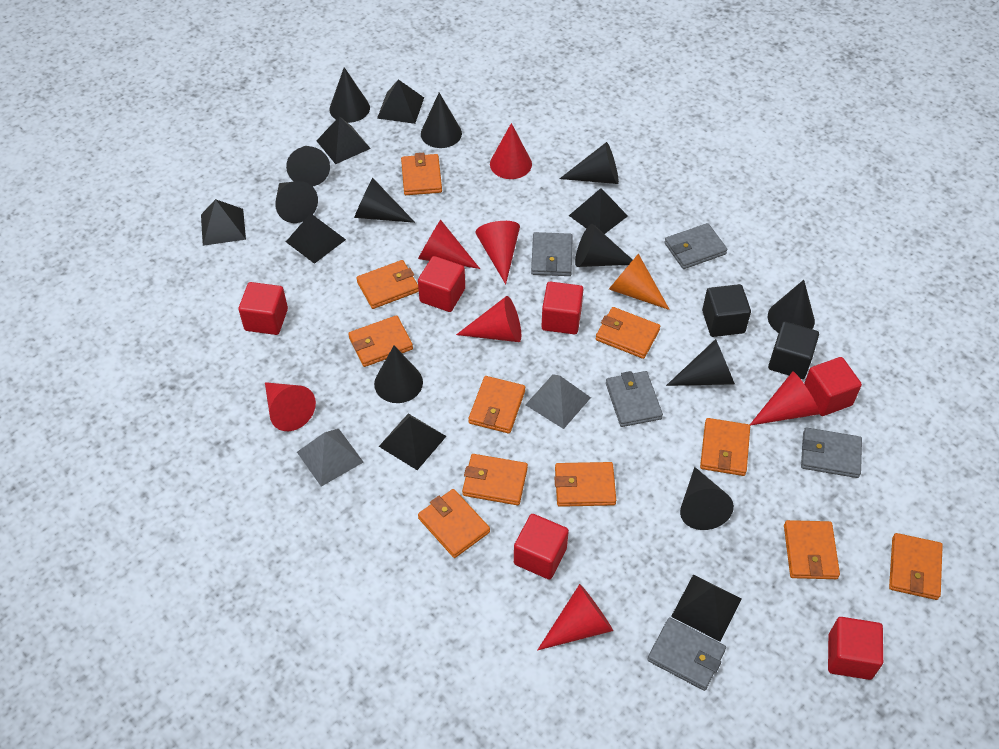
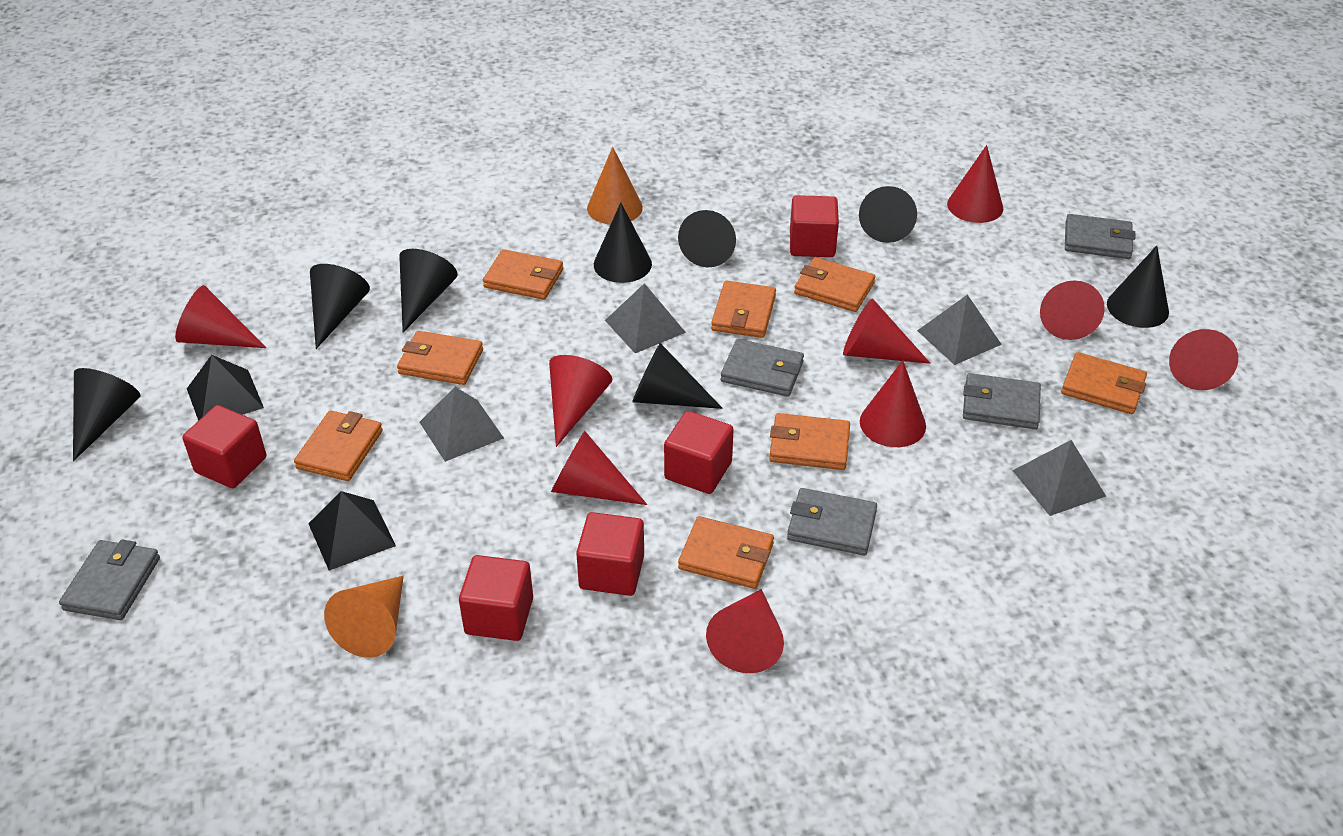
black cone: 11 -> 8
black cube: 2 -> 0
black pyramid: 7 -> 2
grey pyramid: 2 -> 4
orange cone: 1 -> 2
orange wallet: 11 -> 8
red cone: 7 -> 9
red cube: 6 -> 5

